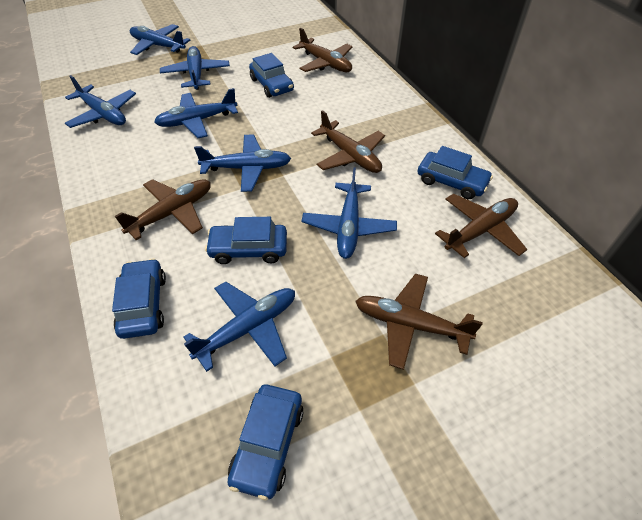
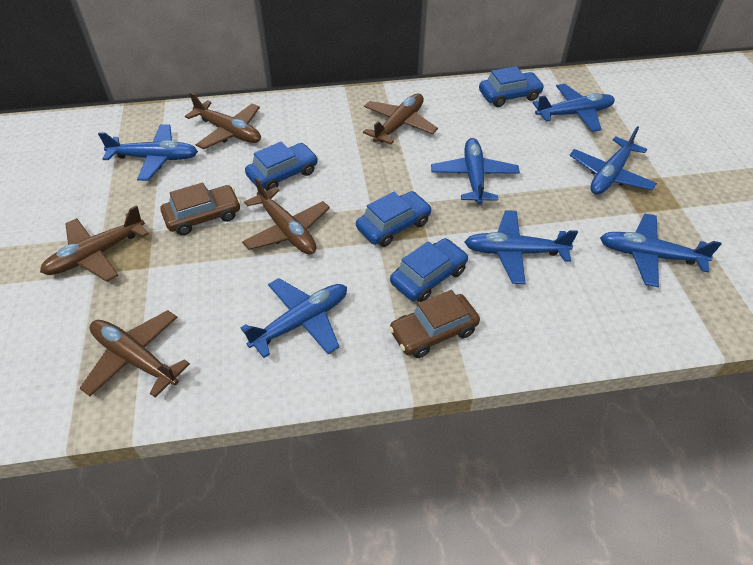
blue car: 5 -> 4
brown car: 0 -> 2

